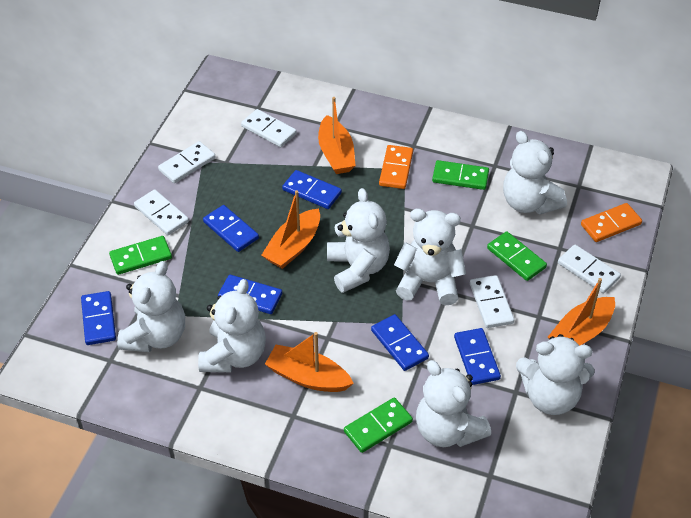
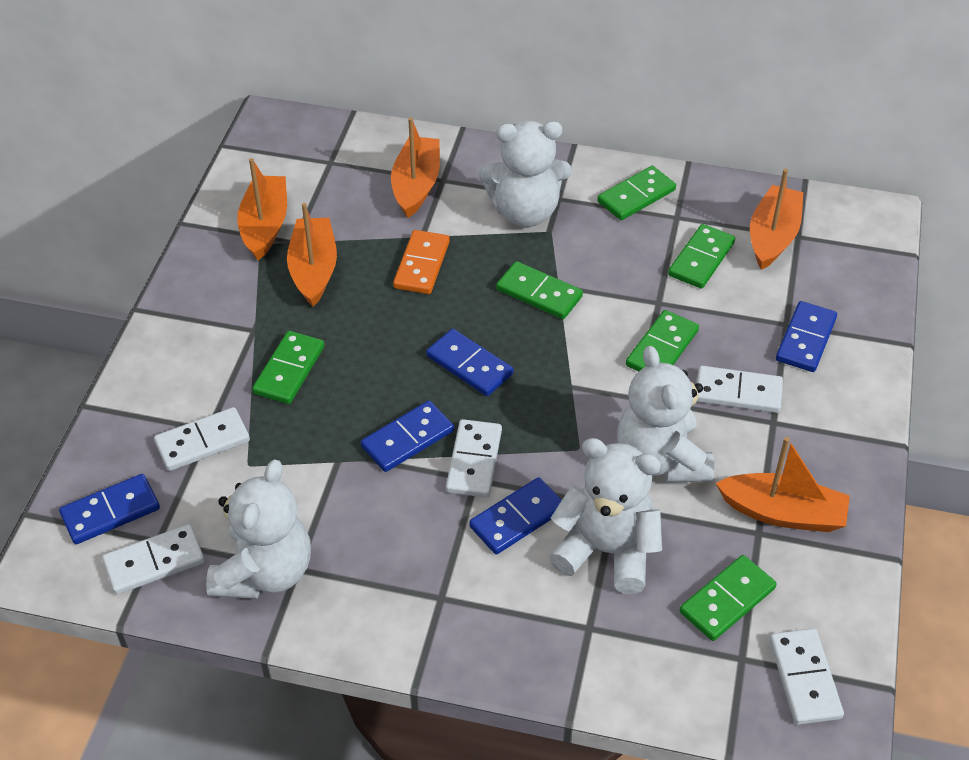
blue domino: 6 -> 5
green domino: 4 -> 6
orange boat: 4 -> 5
orange domino: 2 -> 1
white teddy bear: 7 -> 4

